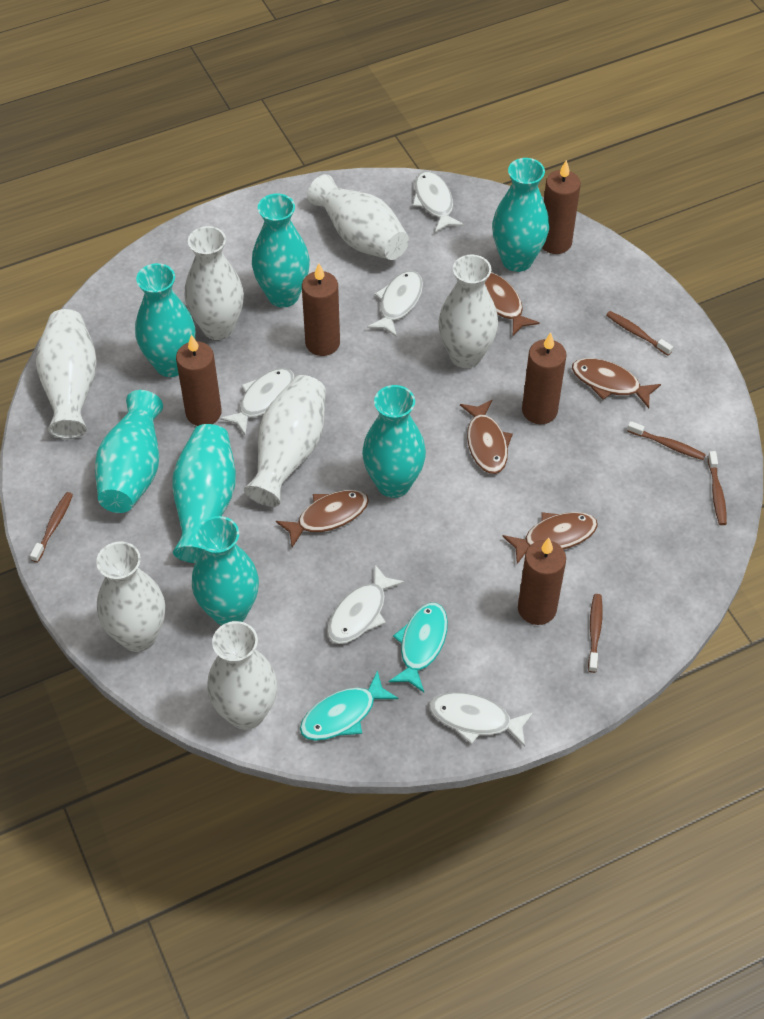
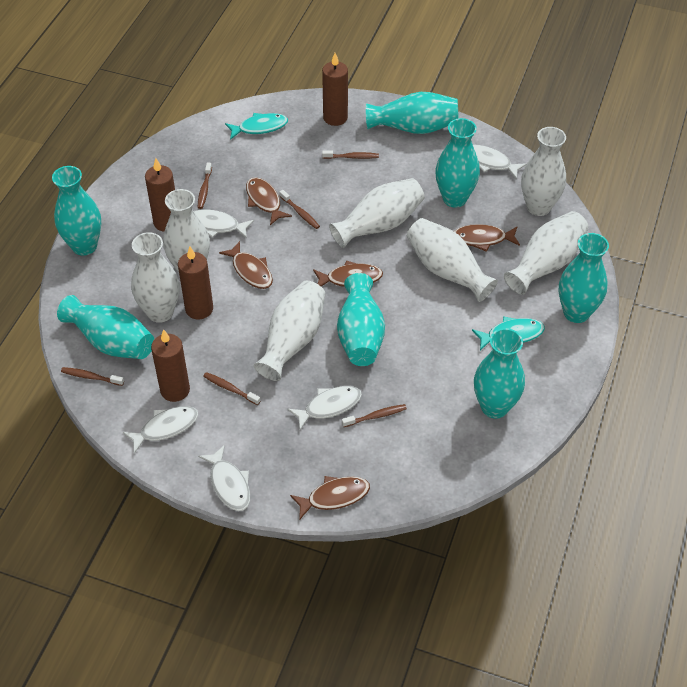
brown candle: 5 -> 4
brown toothbrush: 5 -> 6

